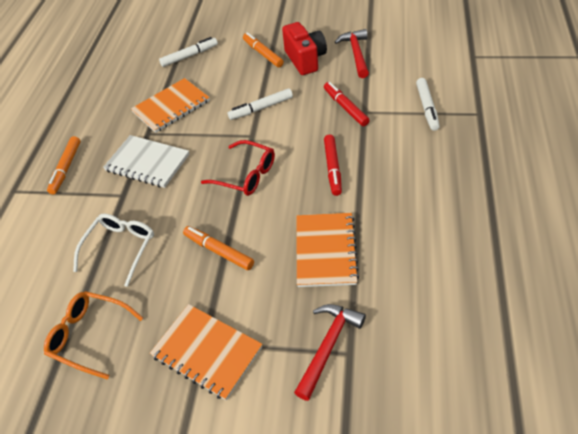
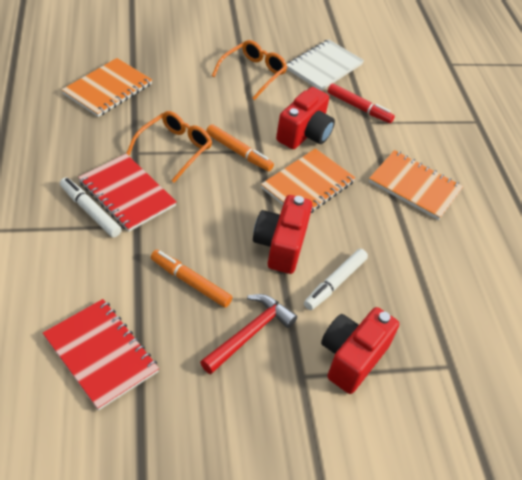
orange glasses: 1 -> 2
orange marker: 3 -> 2
red camera: 1 -> 3
red glasses: 1 -> 0
red hammer: 2 -> 1
red marker: 2 -> 1
red notebook: 0 -> 2
white glasses: 1 -> 0
white marker: 3 -> 2

